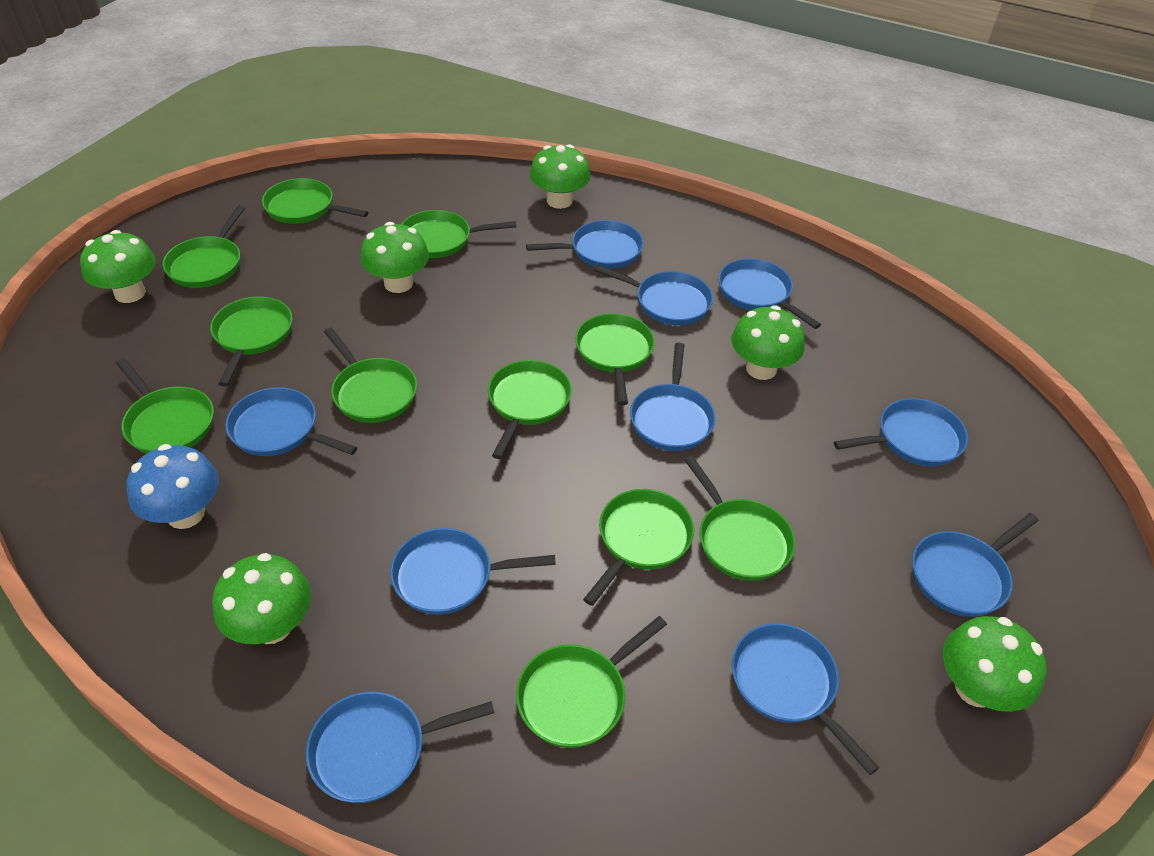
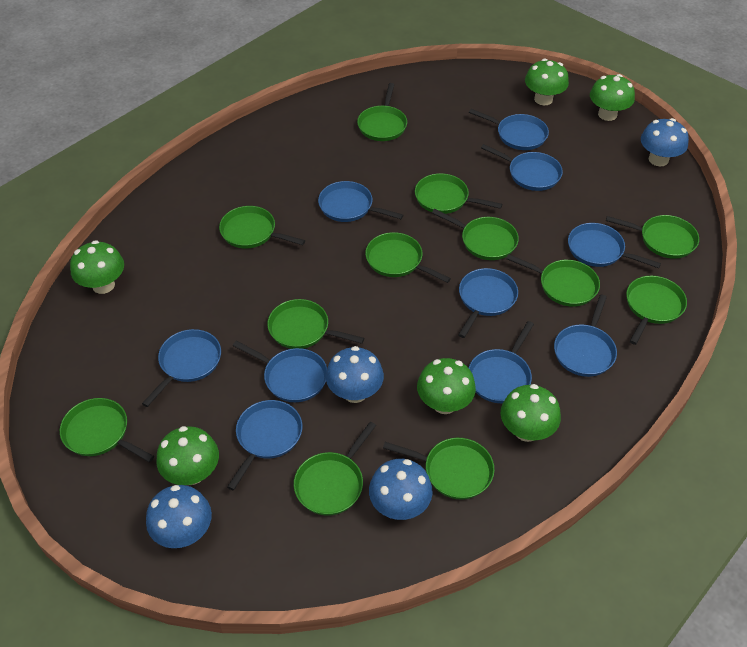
blue mushroom: 1 -> 4
green pan: 11 -> 12

